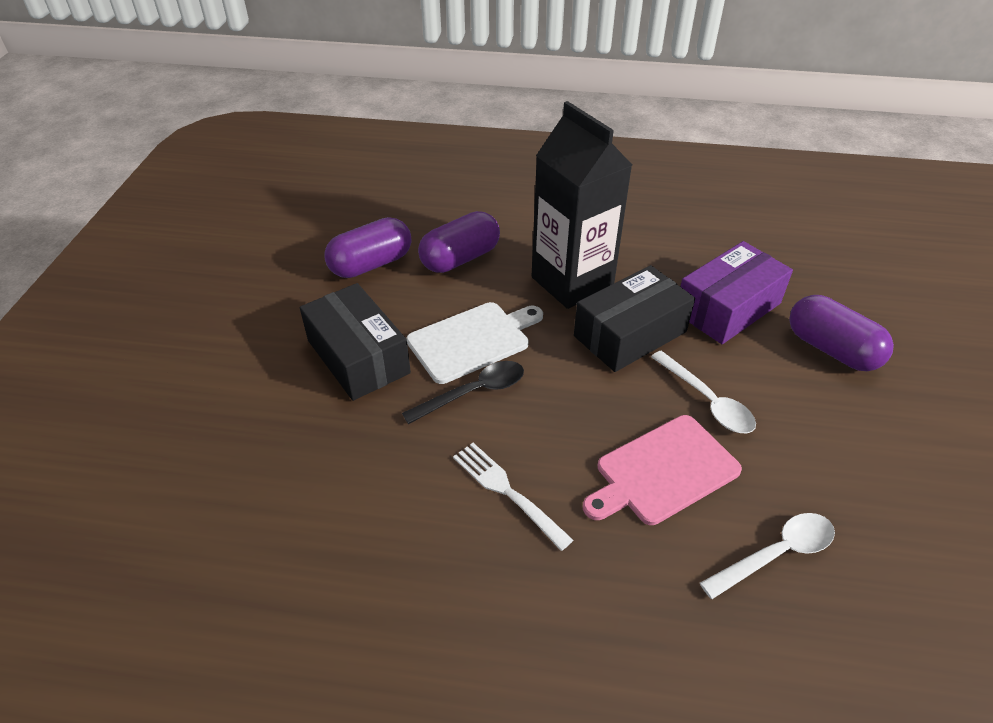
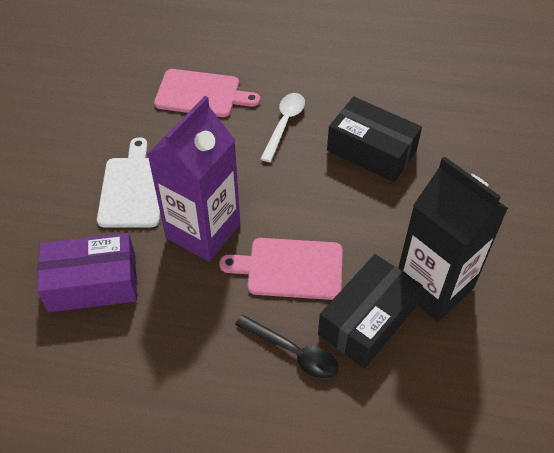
pink cutting board: 1 -> 2
purple capsule: 3 -> 0
purple carton: 0 -> 1
white fork: 1 -> 0
white spoon: 2 -> 1

